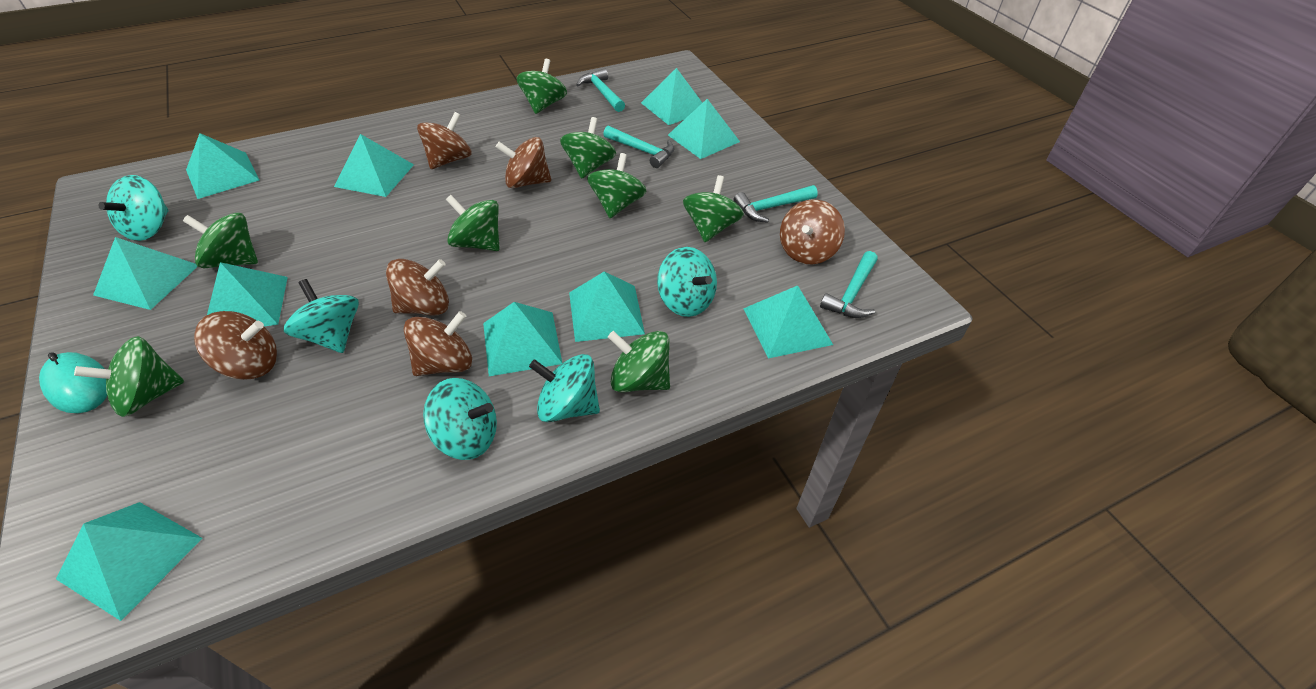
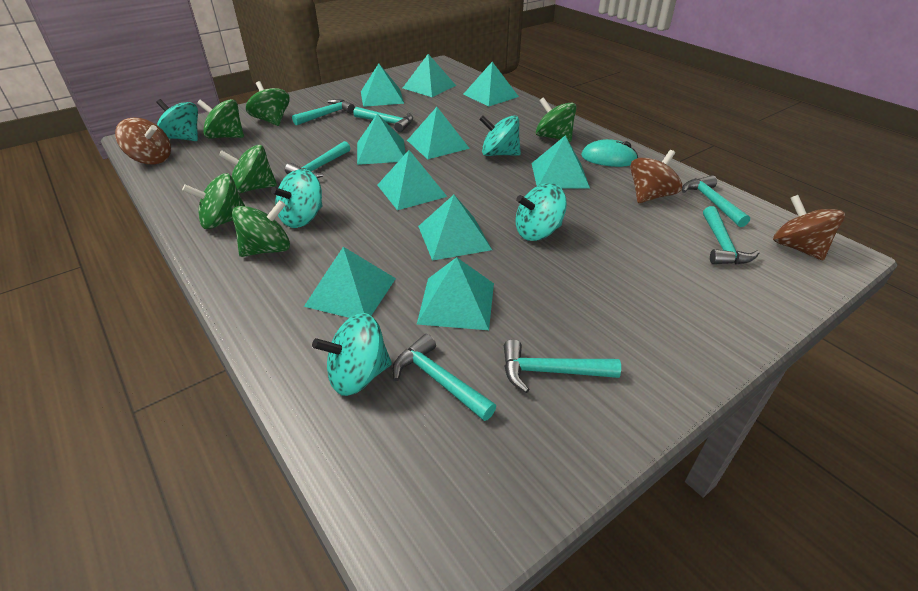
brown spinning top: 6 -> 3
green spinning top: 8 -> 6
turquoise hammer: 4 -> 7

